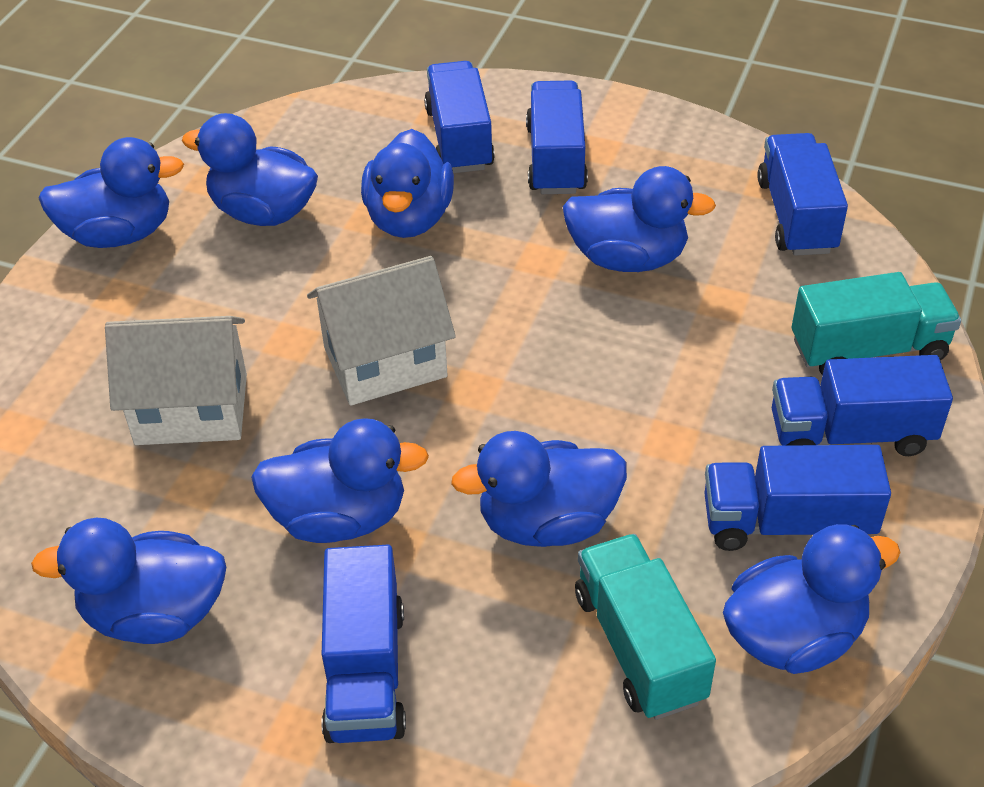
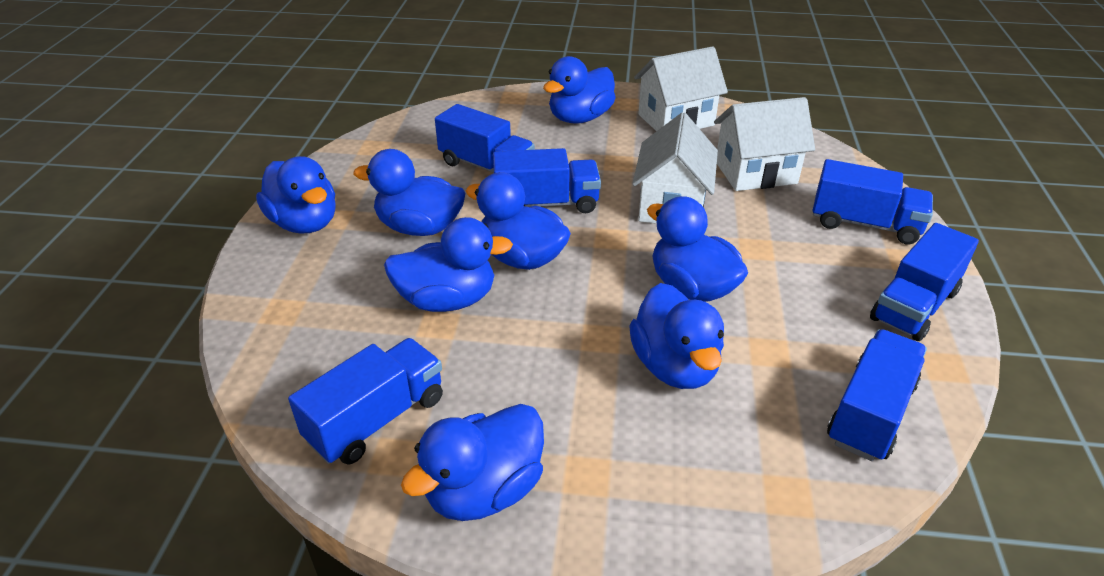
turquoise truck: 2 -> 0
white house: 2 -> 3

